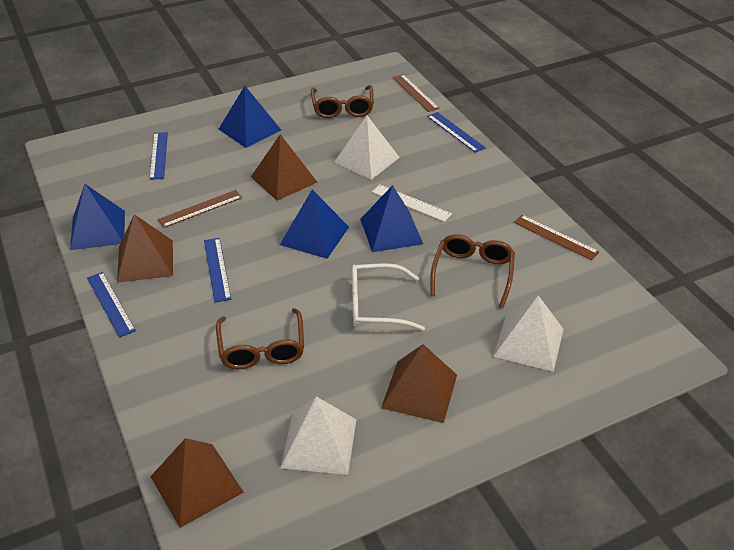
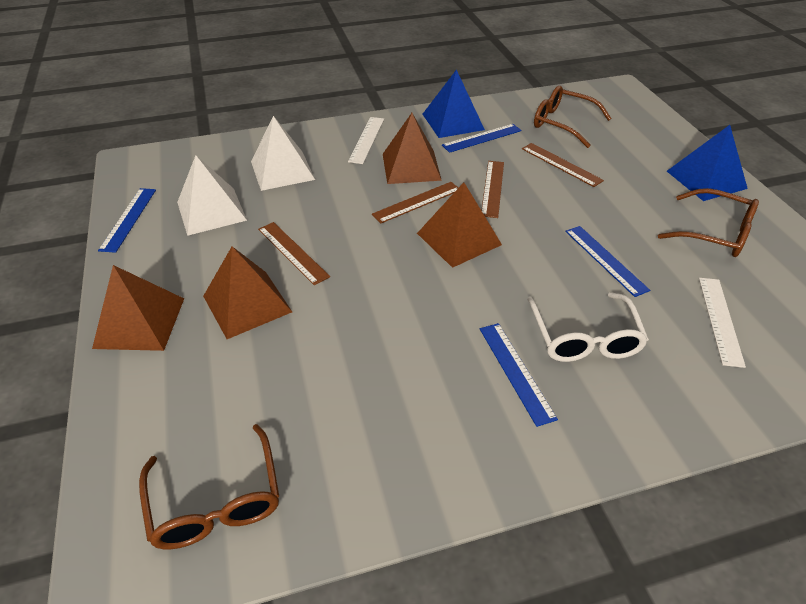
blue pyramid: 4 -> 2
brown ruler: 3 -> 4
white pyramid: 3 -> 2
white ruler: 1 -> 2

